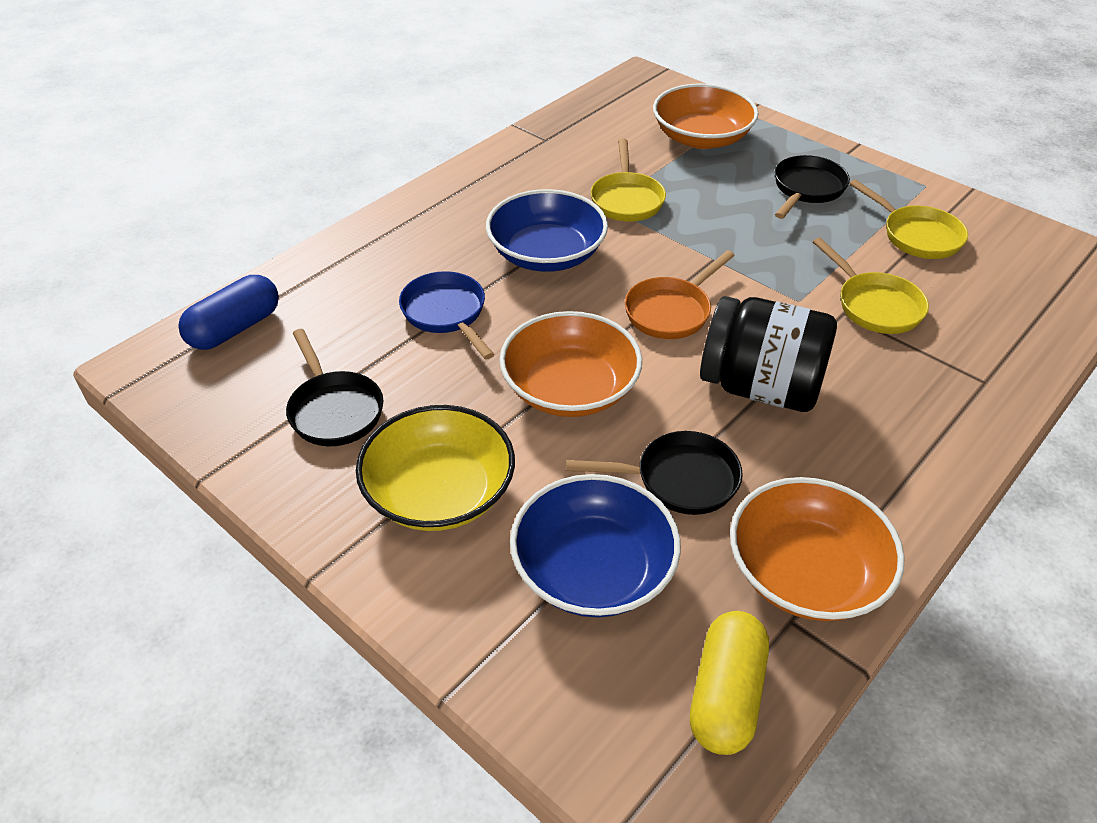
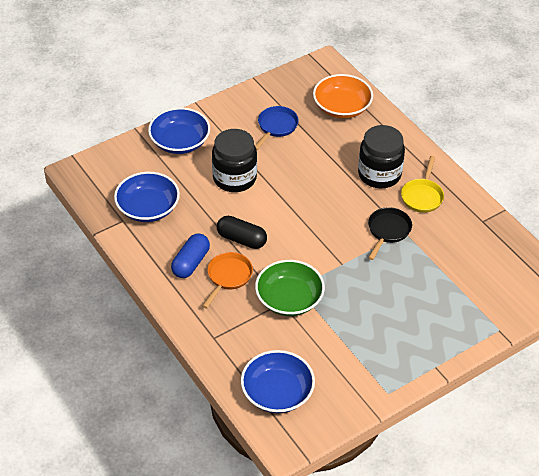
black capsule: 0 -> 1
black jar: 1 -> 2
black pan: 3 -> 1
blue bowl: 2 -> 3
green bowl: 0 -> 1
orange bowl: 3 -> 1
yellow bowl: 1 -> 0
yellow capsule: 1 -> 0
yellow pan: 3 -> 1

